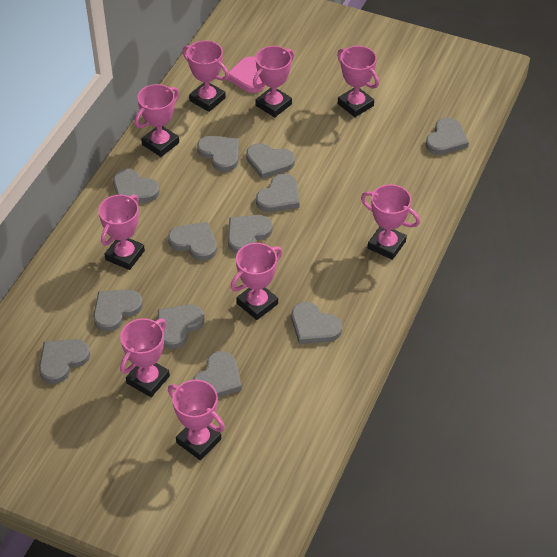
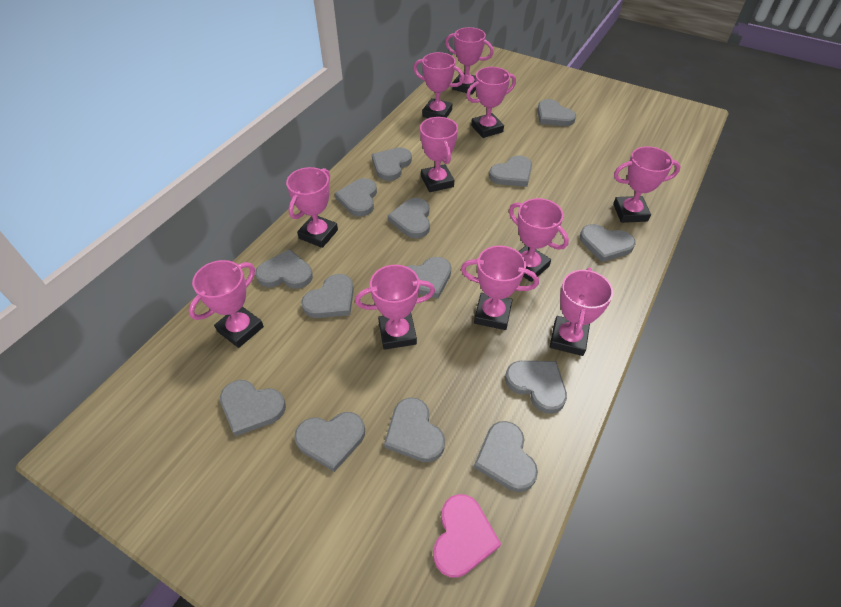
grey heart: 12 -> 14
pink trophy: 9 -> 11

